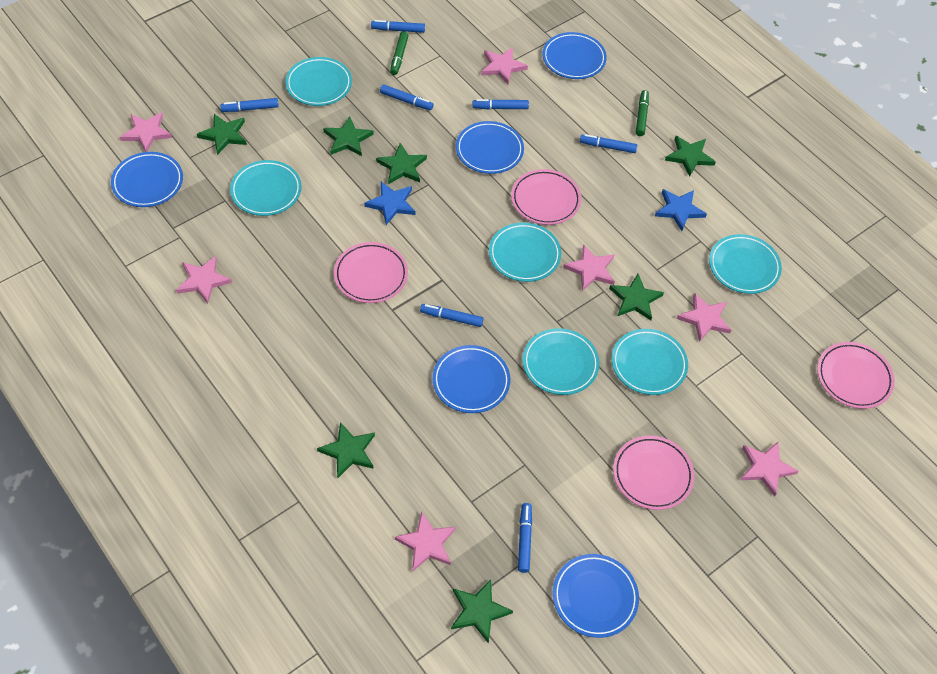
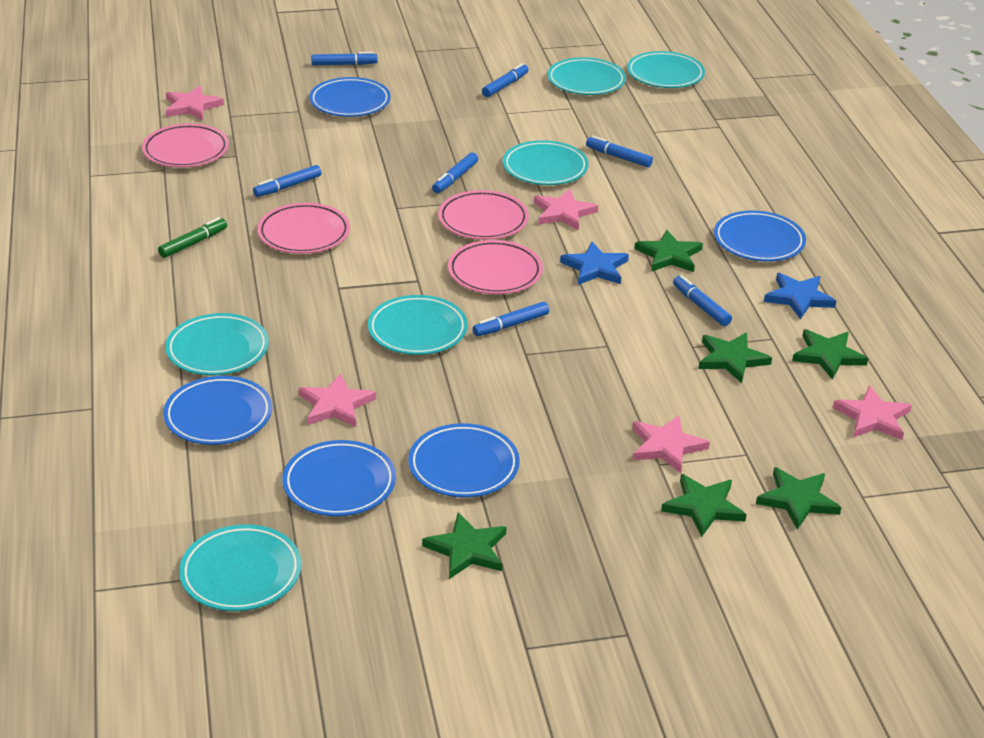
green marker: 2 -> 1
green star: 7 -> 6
pink star: 7 -> 5

